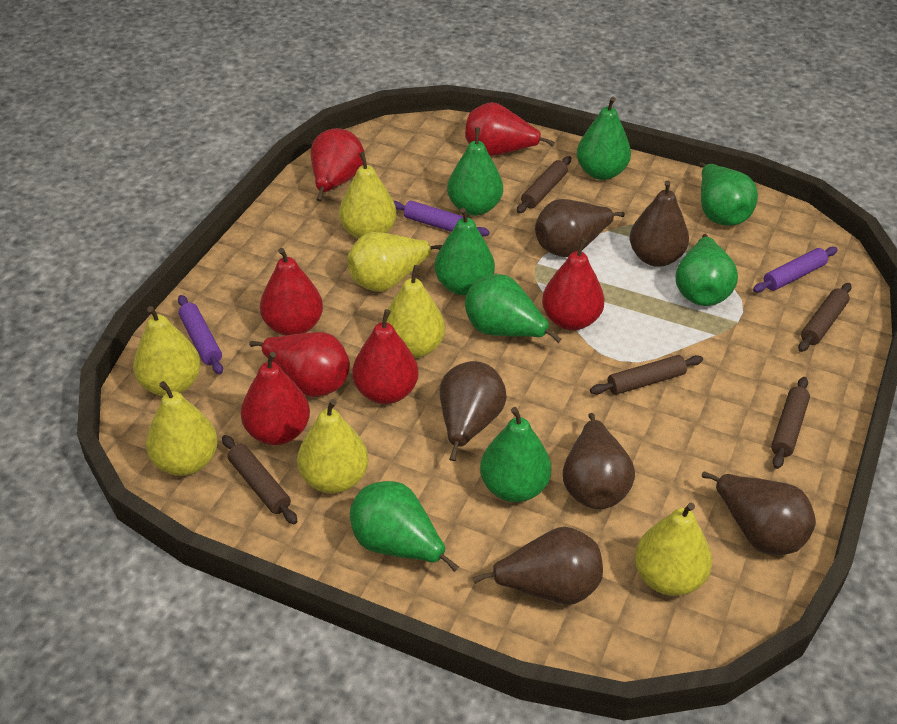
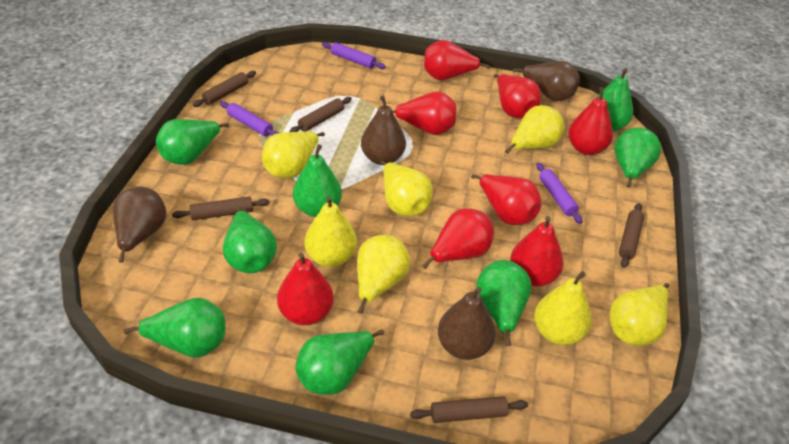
brown pear: 6 -> 4
red pear: 7 -> 8

